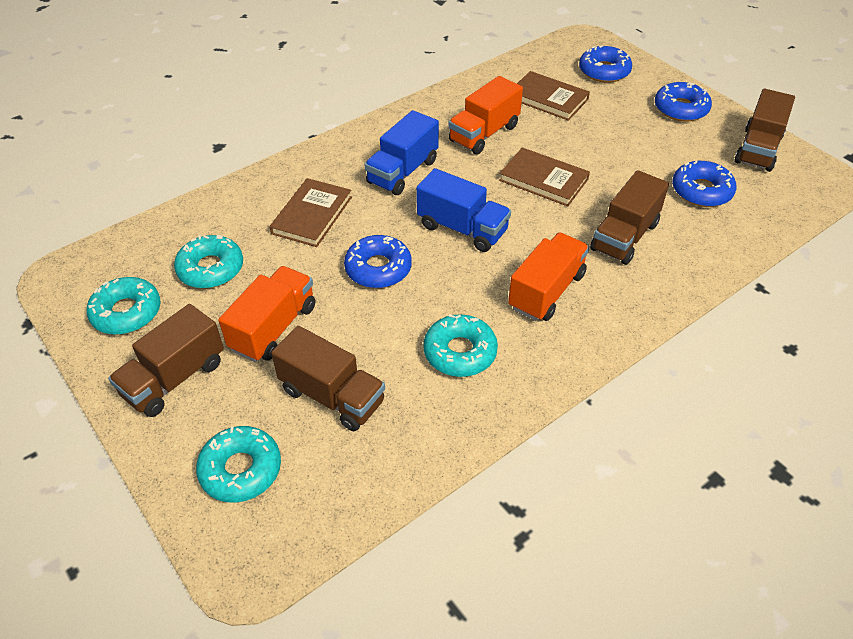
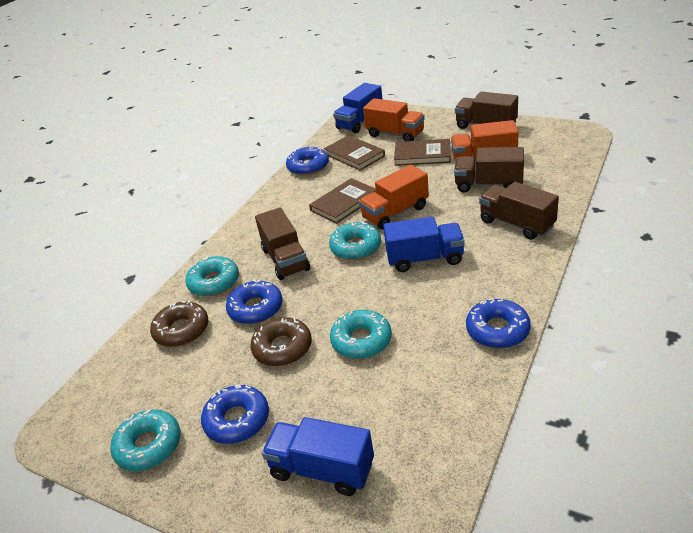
blue truck: 2 -> 3
brown donut: 0 -> 2

